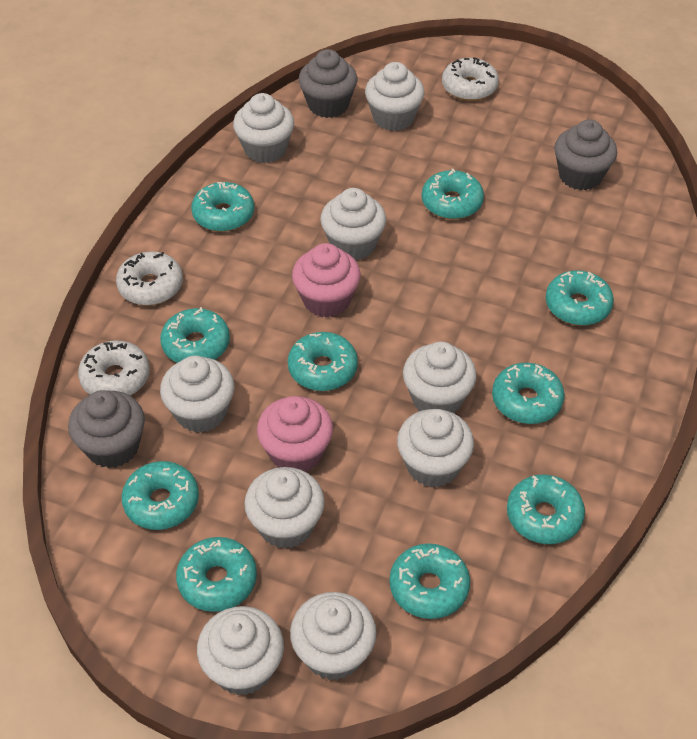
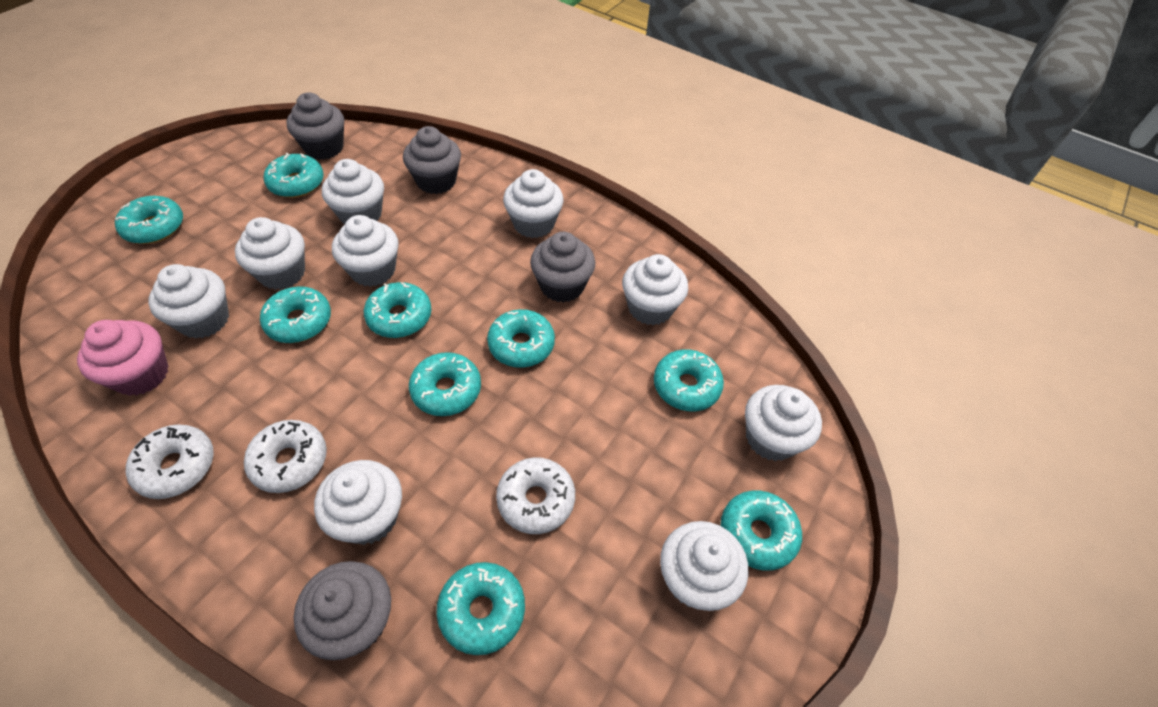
grey cupcake: 3 -> 4
pink cupcake: 2 -> 1
turquoise donut: 10 -> 9

